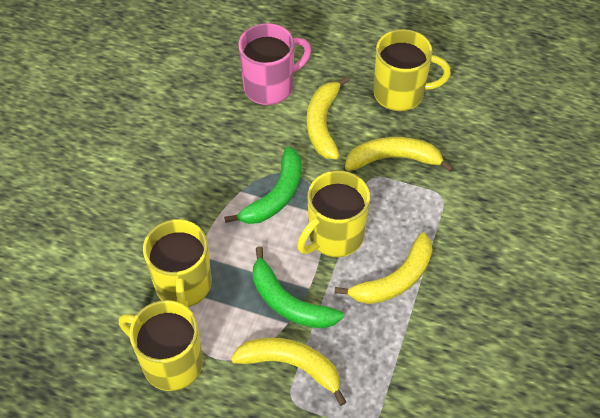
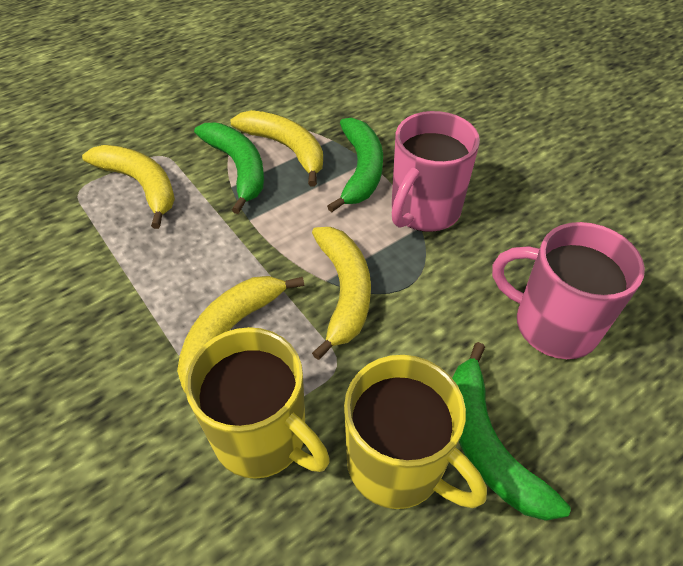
green banana: 2 -> 3
pink mug: 1 -> 2
yellow mug: 4 -> 2

